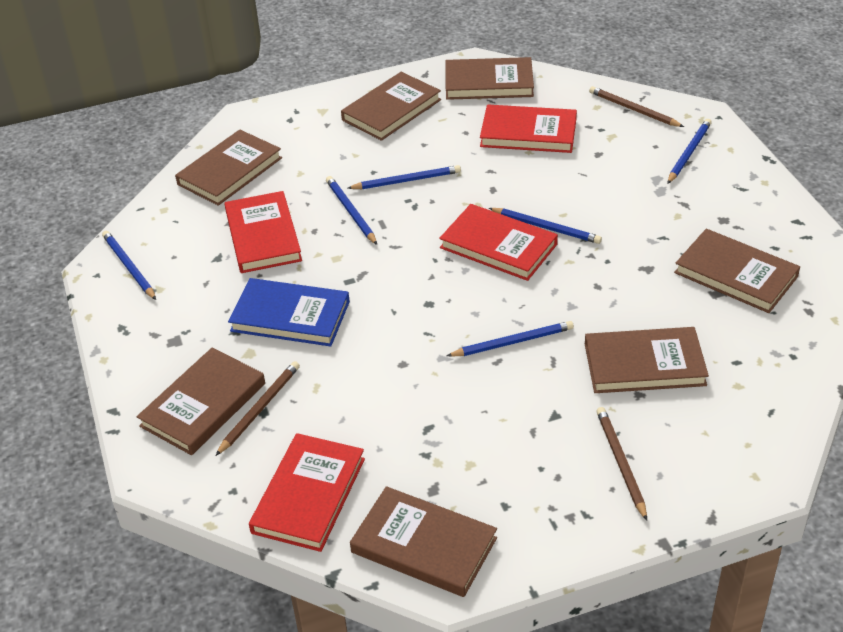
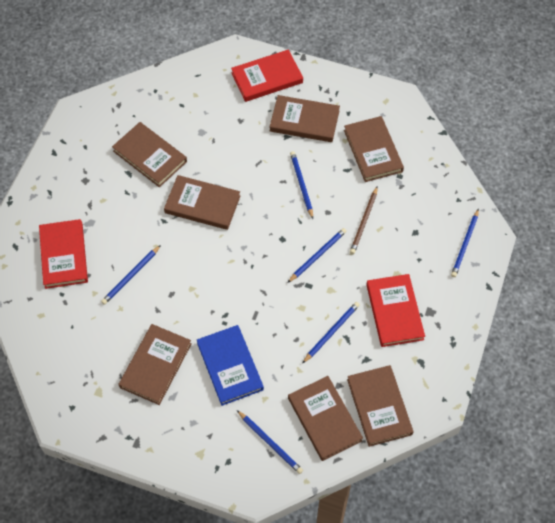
brown pencil: 3 -> 1
red book: 4 -> 3

